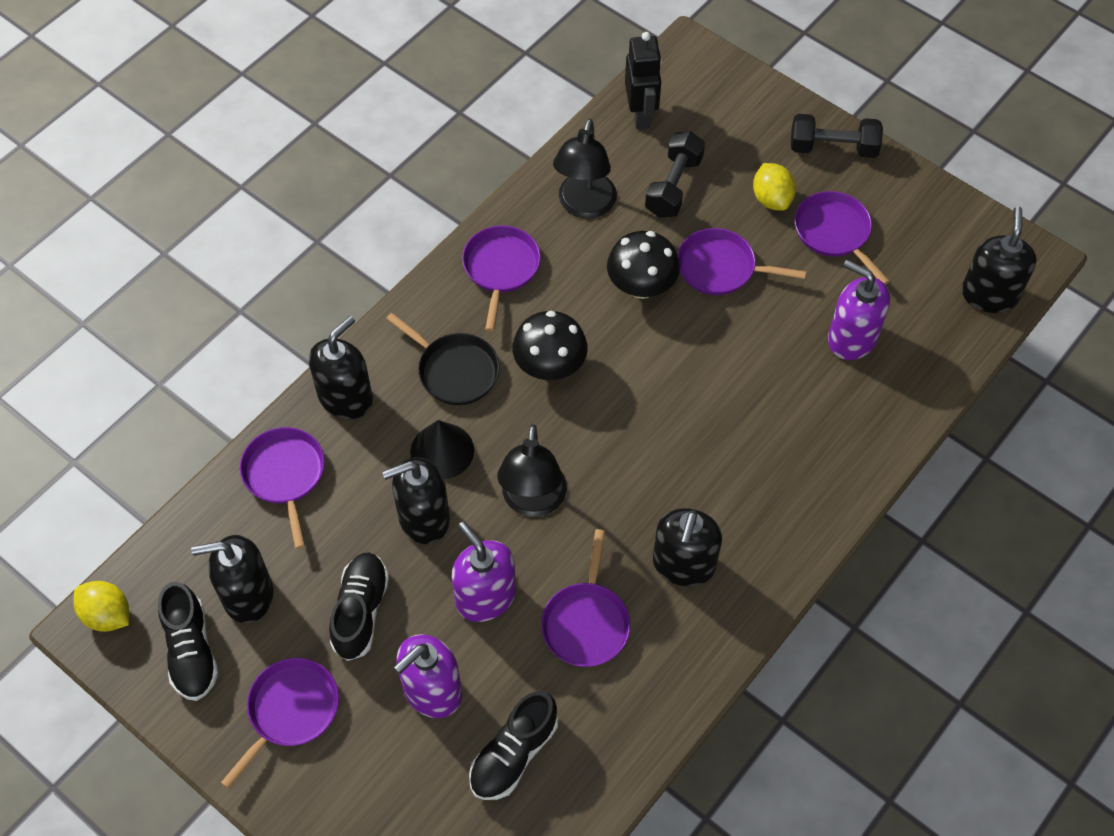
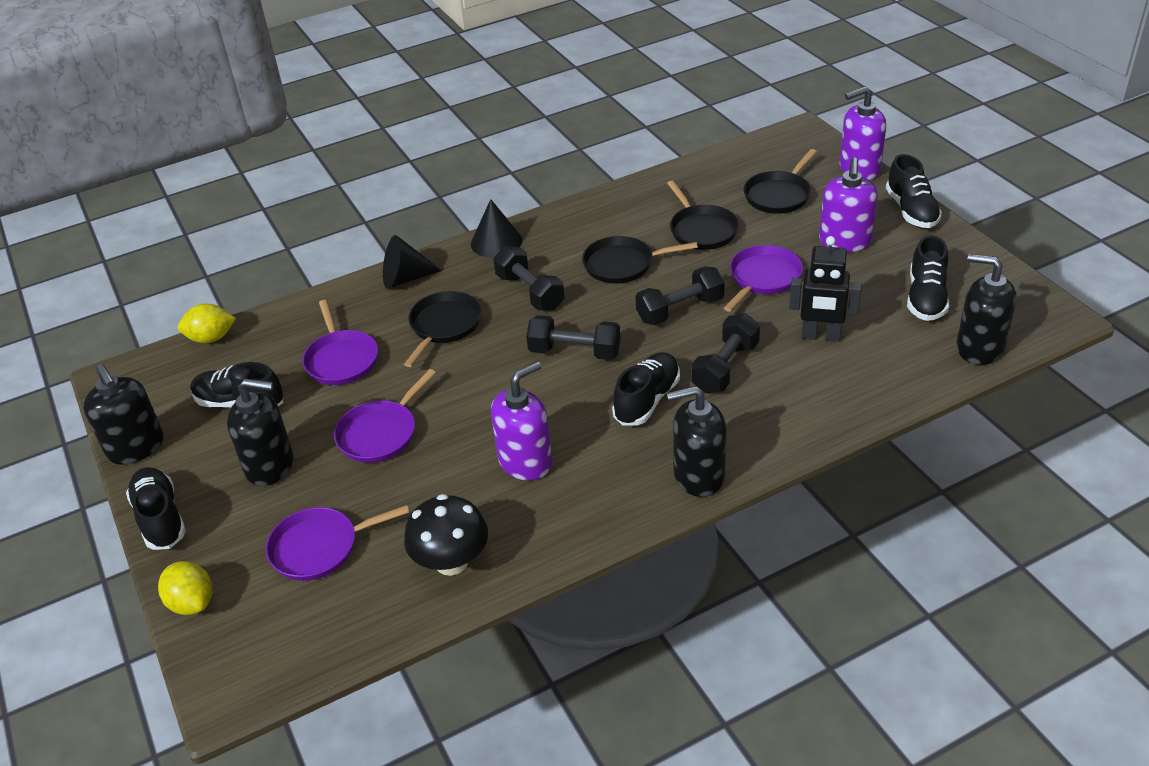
black cone: 1 -> 2
black dumbbell: 2 -> 4
black lamp: 2 -> 0
black mushroom: 2 -> 1
black pan: 1 -> 4
black shoe: 3 -> 5
black soap dispenser: 5 -> 4
purple pan: 6 -> 4

